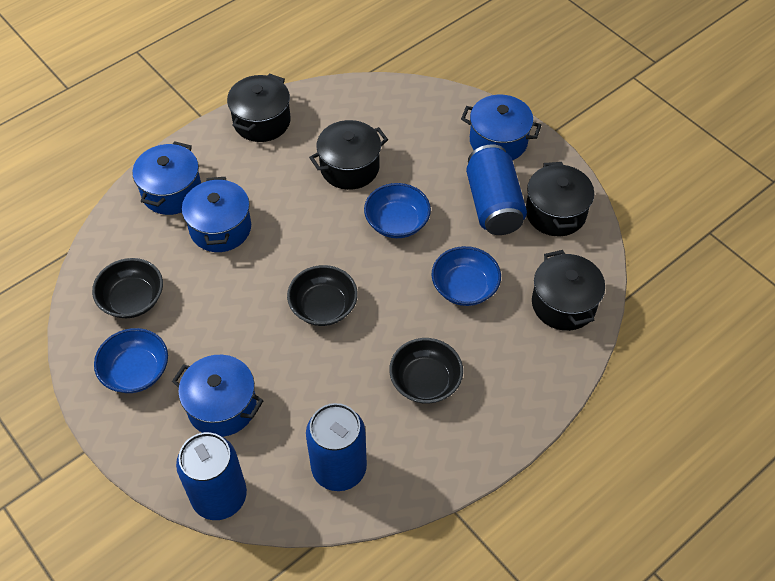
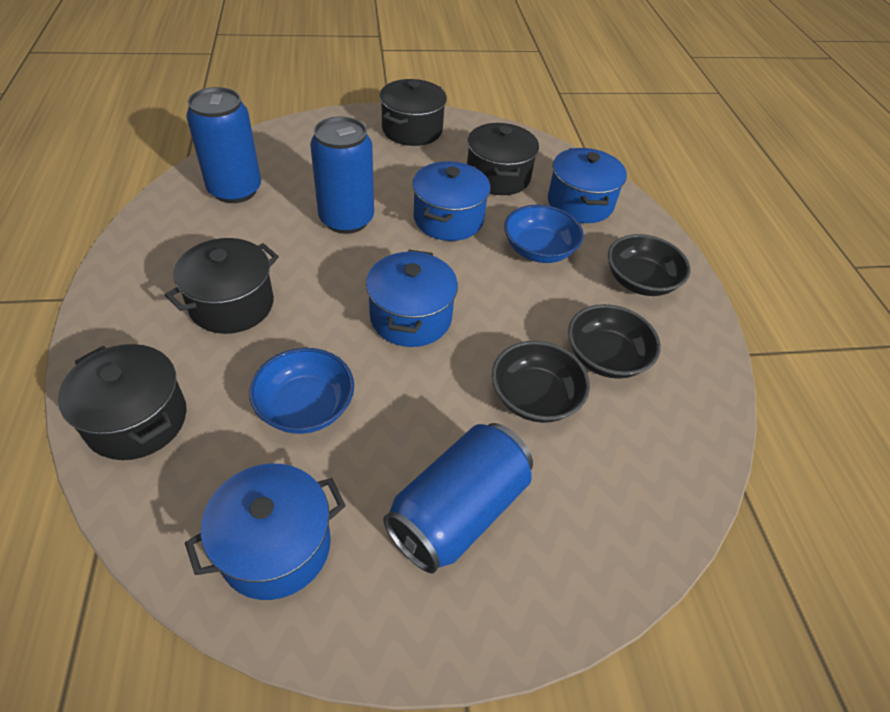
blue bowl: 3 -> 2

